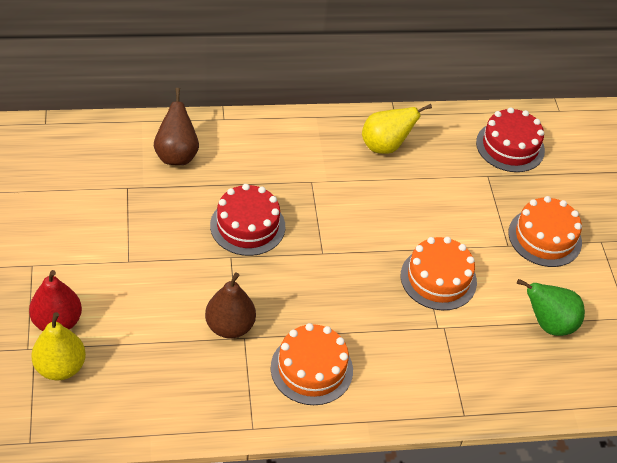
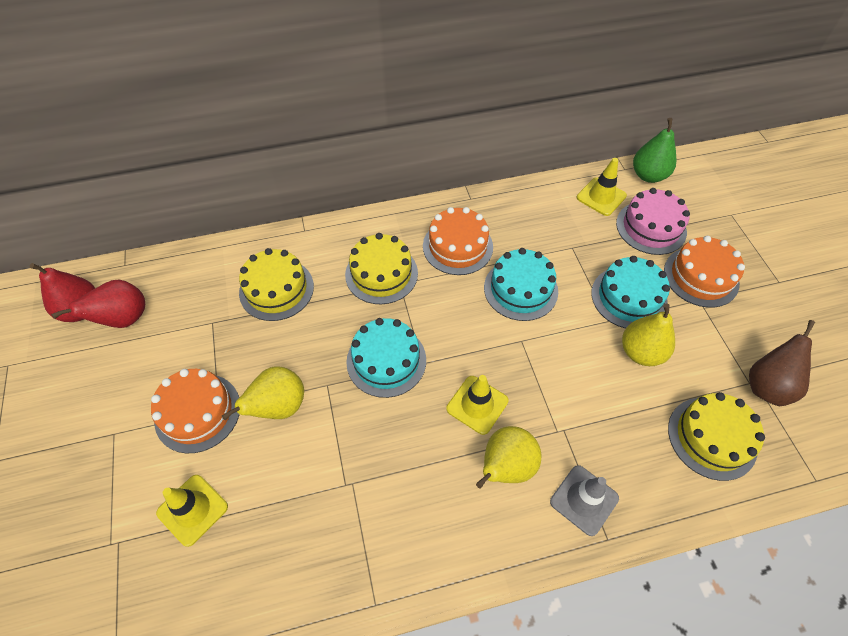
brown pear: 2 -> 1
grey traffic cone: 0 -> 1
pink cake: 0 -> 1
red cake: 2 -> 0
red pear: 1 -> 2
turquoise cake: 0 -> 3
yellow cake: 0 -> 3
yellow pear: 2 -> 3
yellow traffic cone: 0 -> 3

